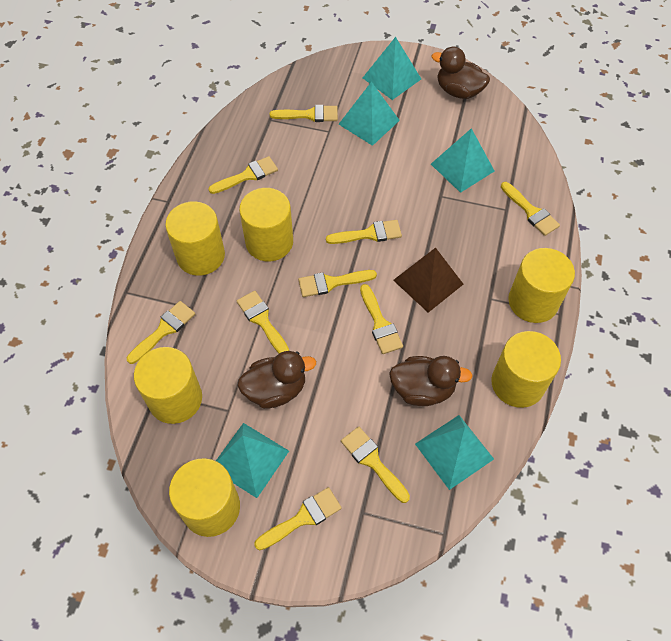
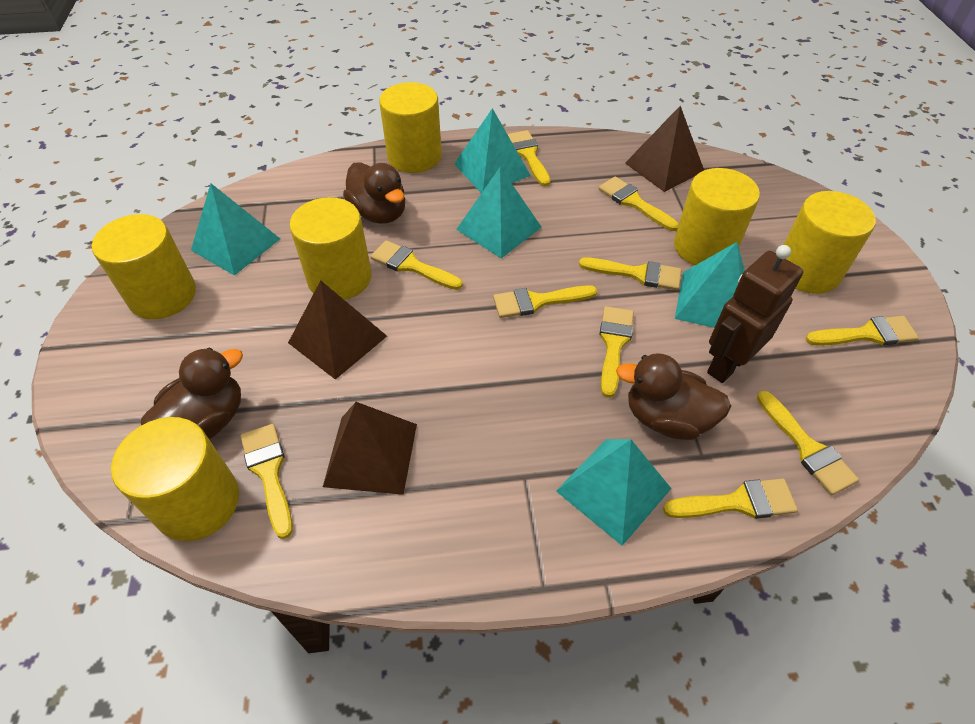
brown pyramid: 1 -> 3
brown robot: 0 -> 1

